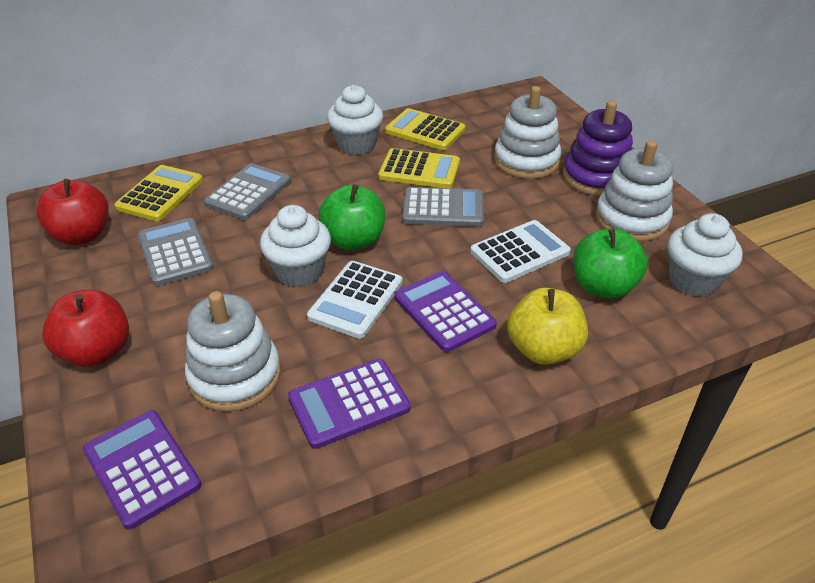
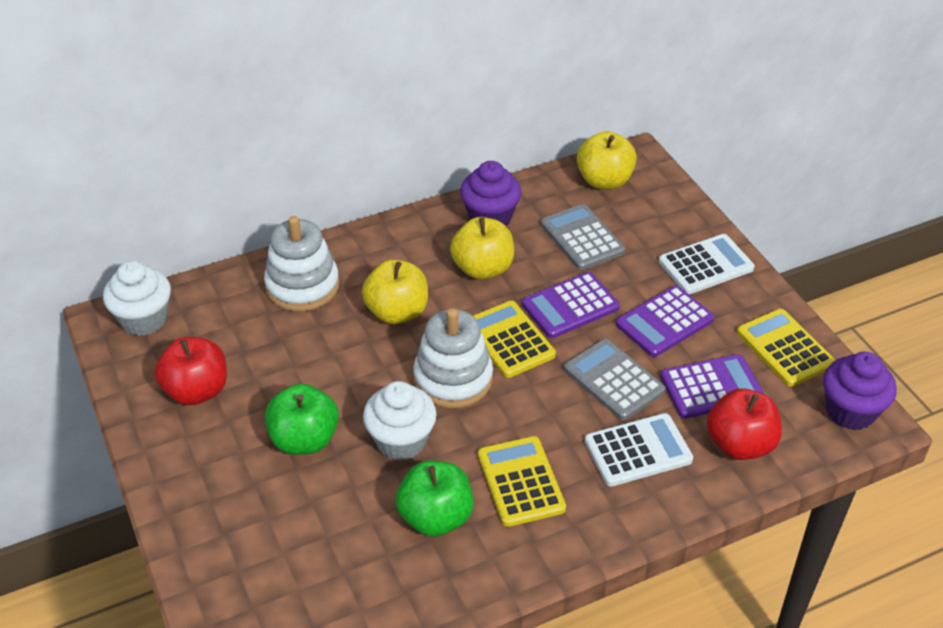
grey calculator: 3 -> 2
purple cupcake: 0 -> 2
purple stacking toy: 1 -> 0
white cupcake: 3 -> 2
white stacking toy: 3 -> 2
yellow apple: 1 -> 3

